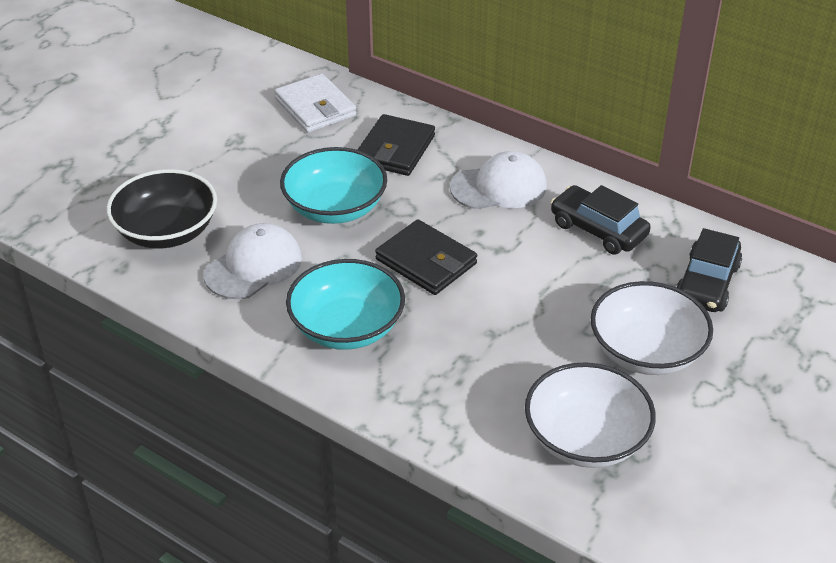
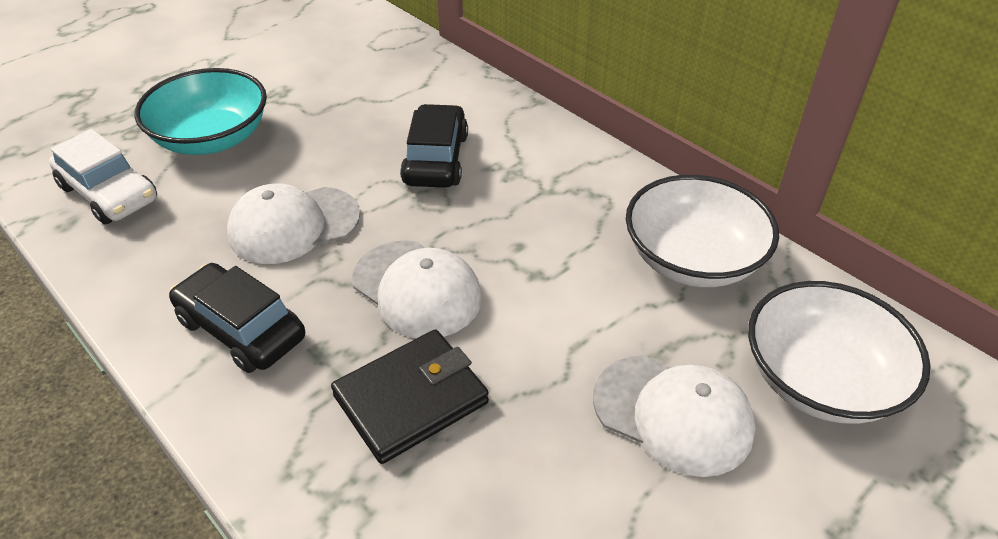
black bowl: 1 -> 0
black wallet: 2 -> 1
turquoise bowl: 2 -> 1
white cap: 2 -> 3
white car: 0 -> 1
white wallet: 1 -> 0

